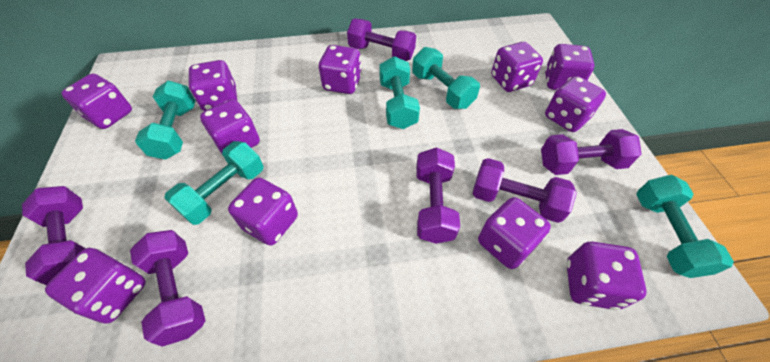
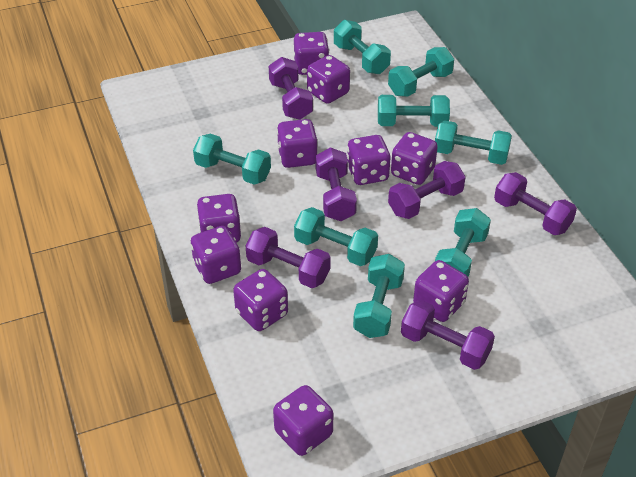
purple dice: 11 -> 10
turquoise dumbbell: 5 -> 8

